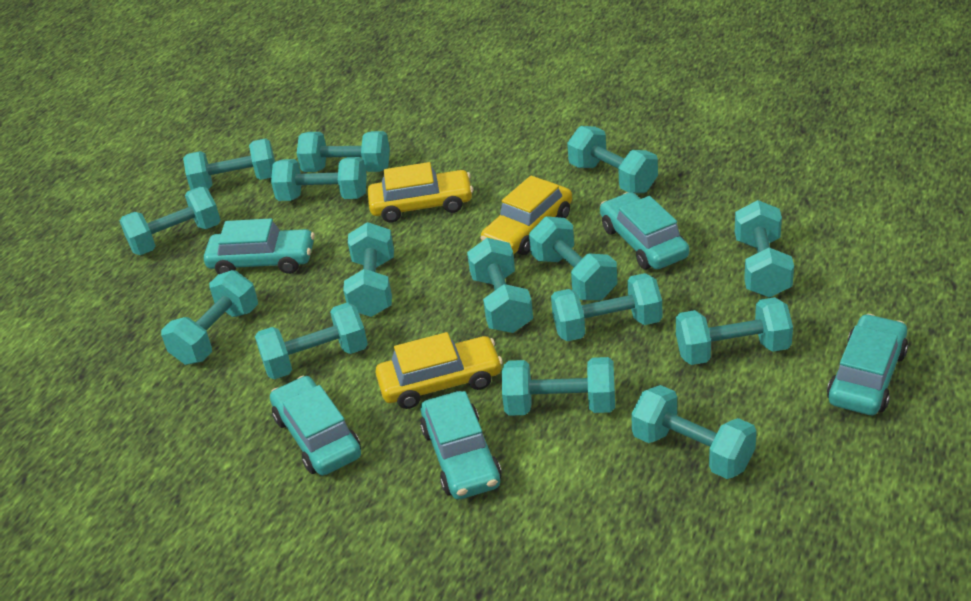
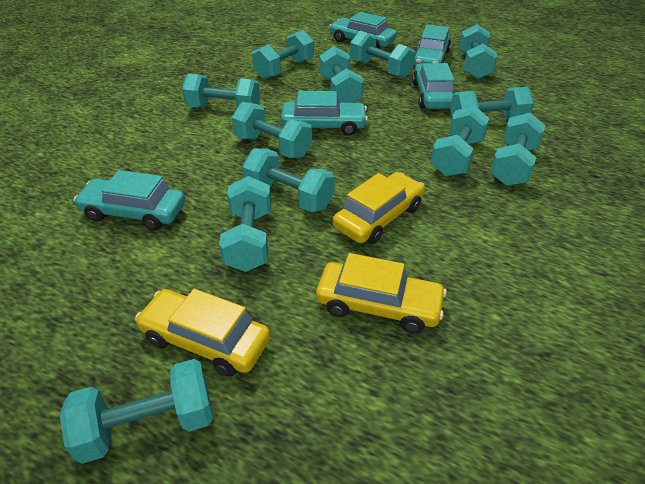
turquoise dumbbell: 15 -> 12

